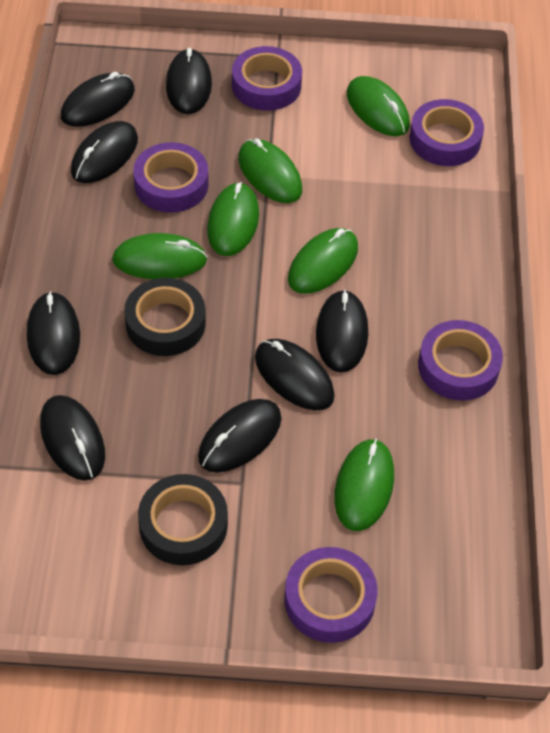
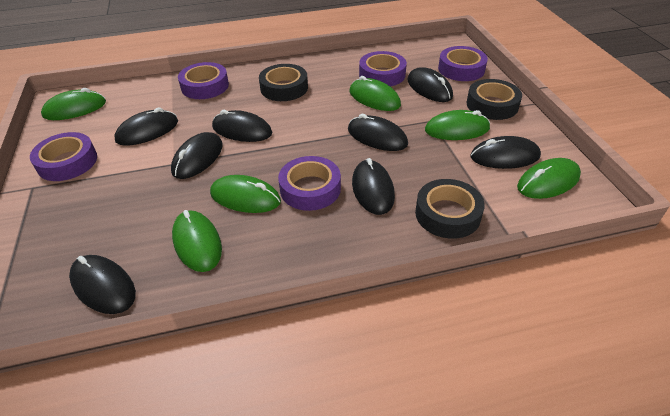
black tape: 2 -> 3

